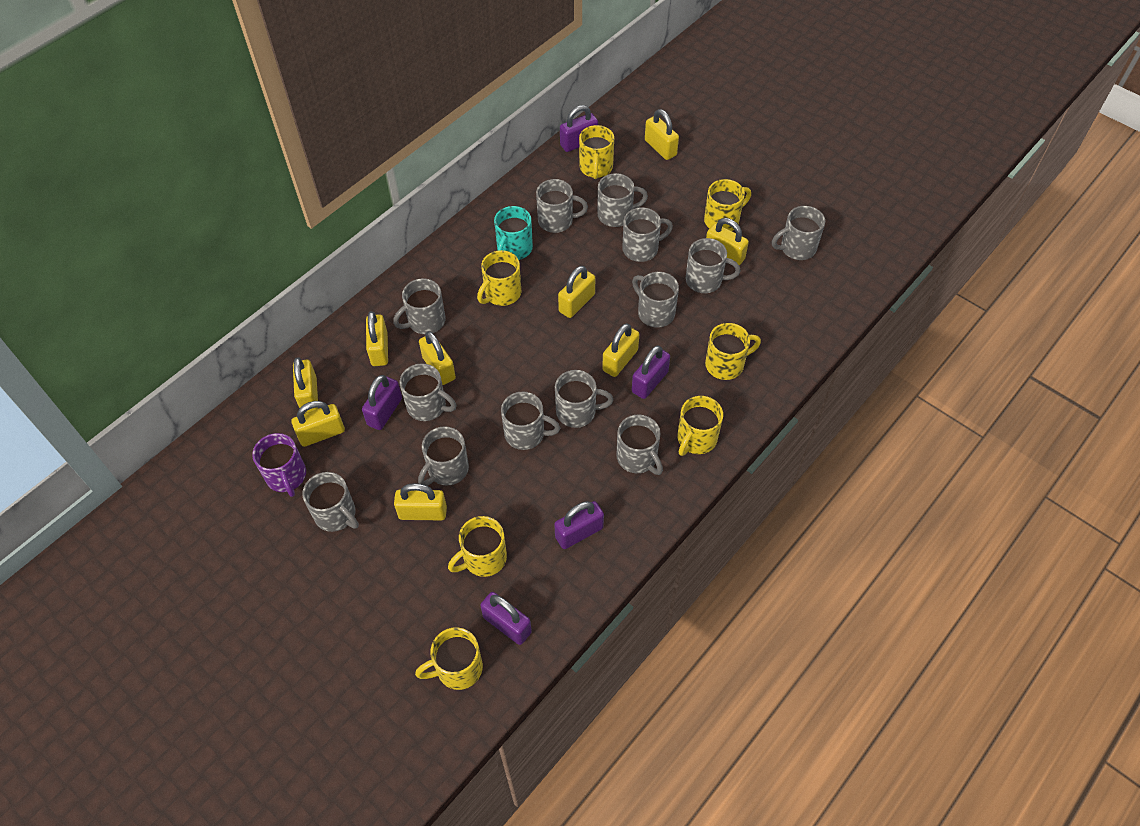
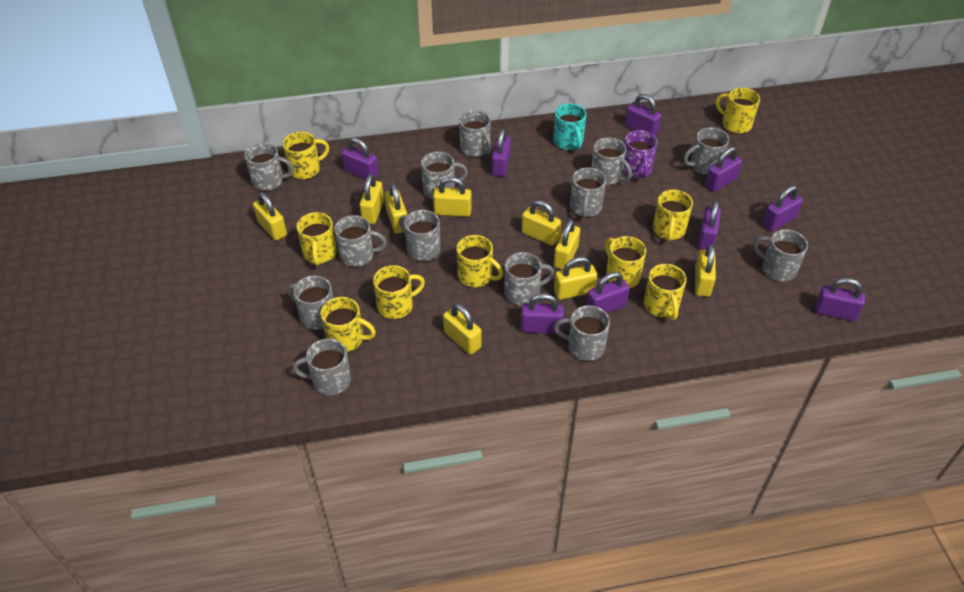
purple padlock: 5 -> 9
yellow mug: 7 -> 9

